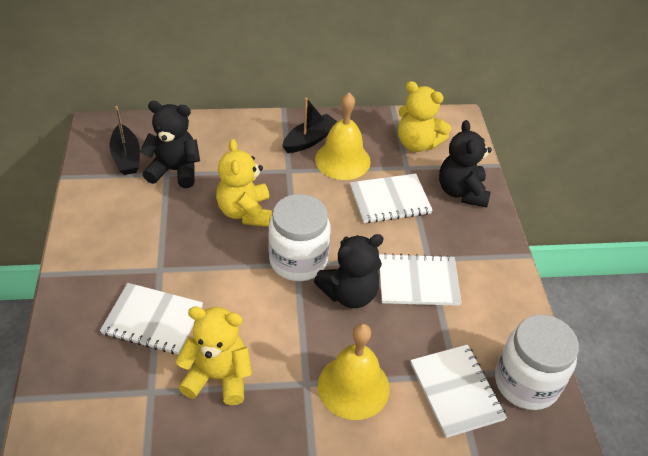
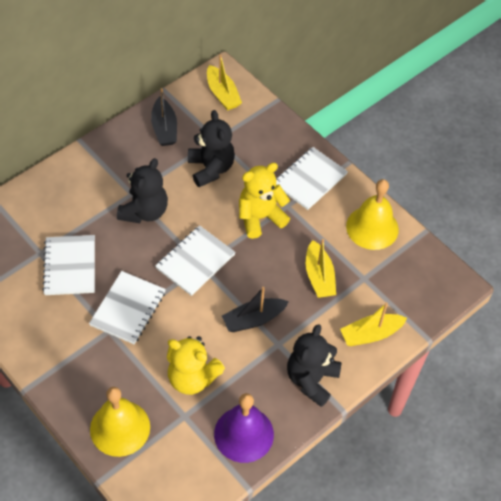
purple bell: 0 -> 1
white jar: 2 -> 0
yellow boat: 0 -> 3
yellow teddy bear: 3 -> 2

